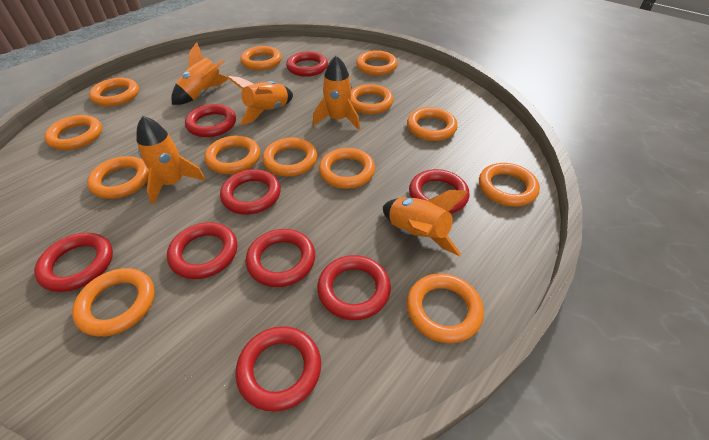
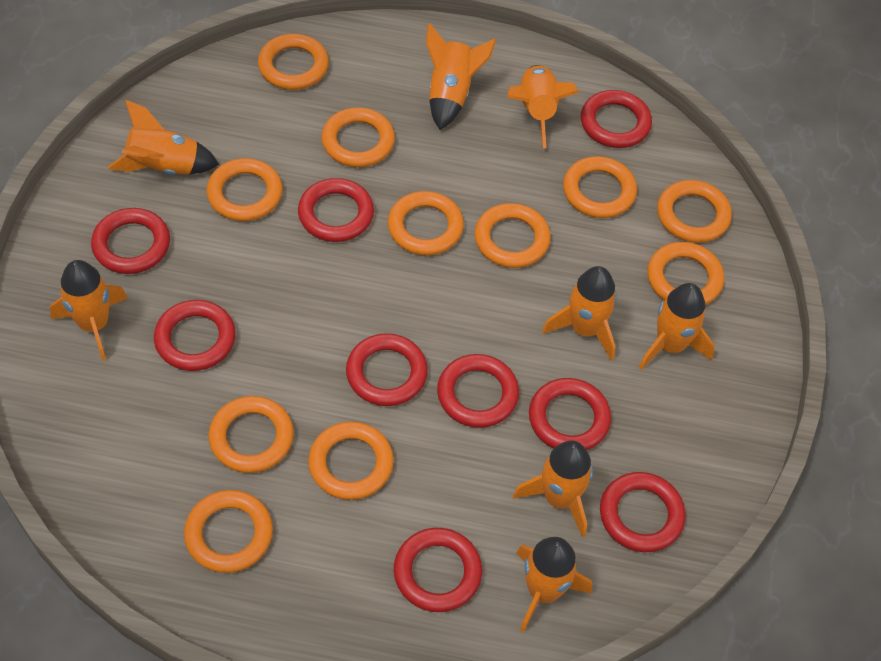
orange ring: 13 -> 11
orange rocket: 5 -> 8

